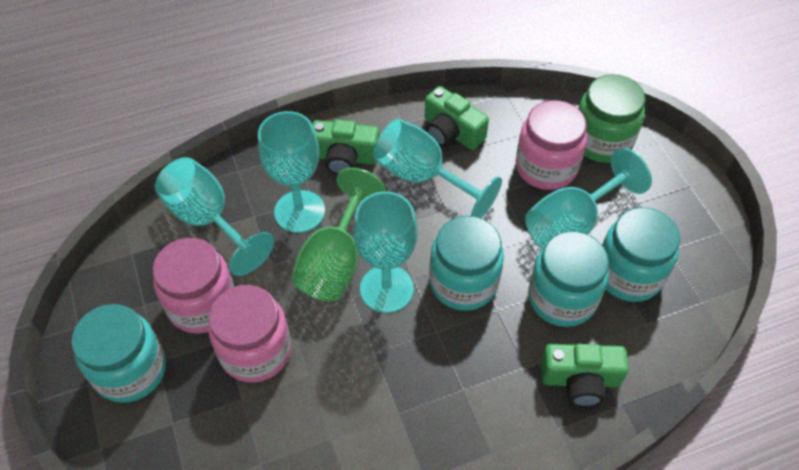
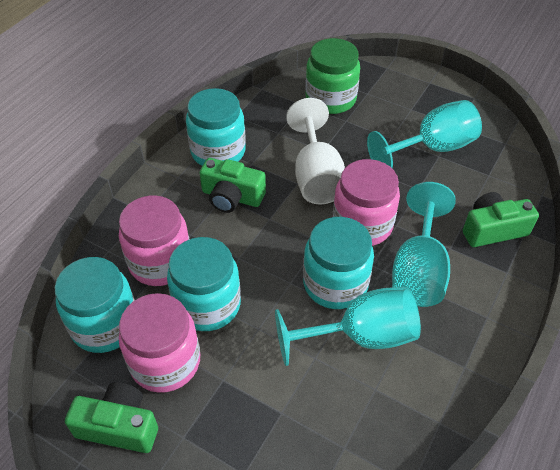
green goblet: 1 -> 0
turquoise goblet: 5 -> 3
white goblet: 0 -> 1

